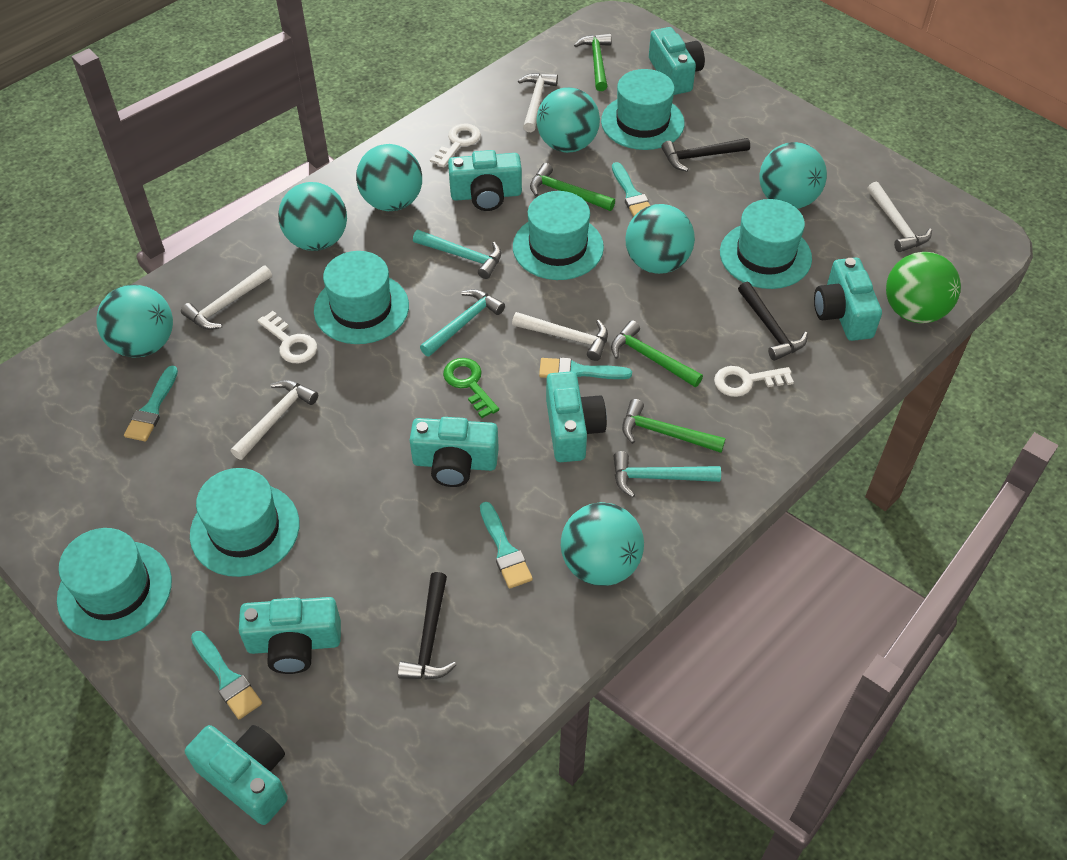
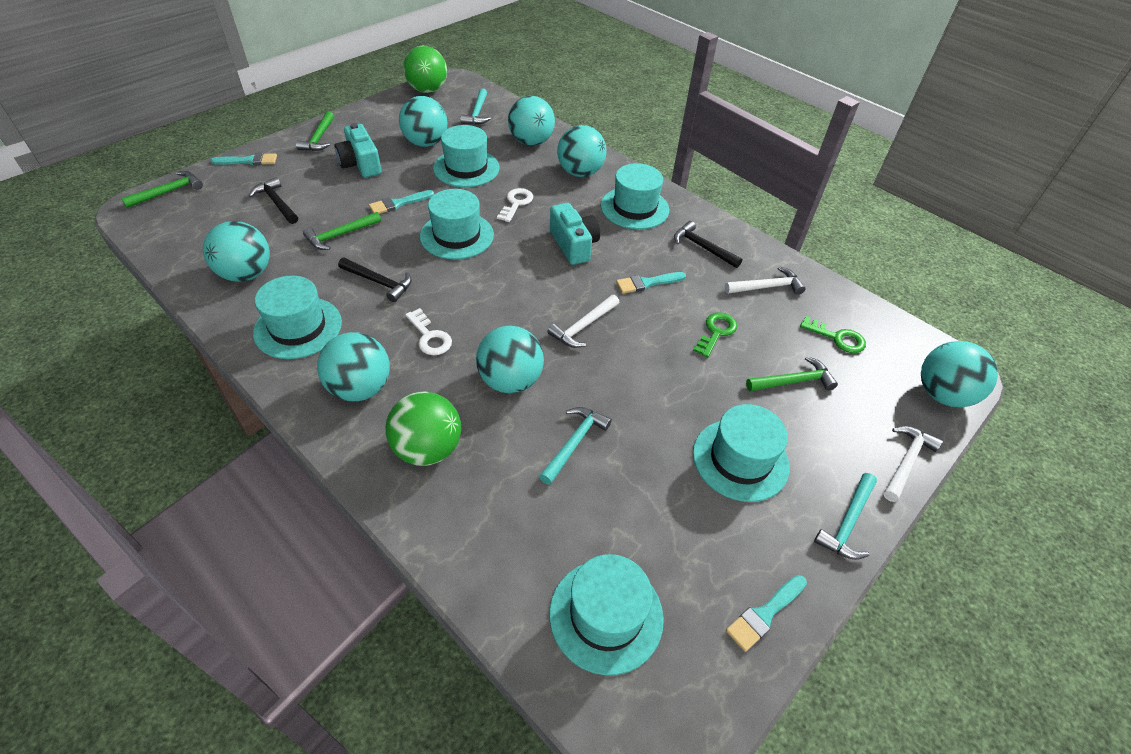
green ball: 1 -> 2
green key: 1 -> 2
turquoise brush: 5 -> 4
turquoise camera: 7 -> 2
white hammer: 5 -> 3
white key: 3 -> 2

